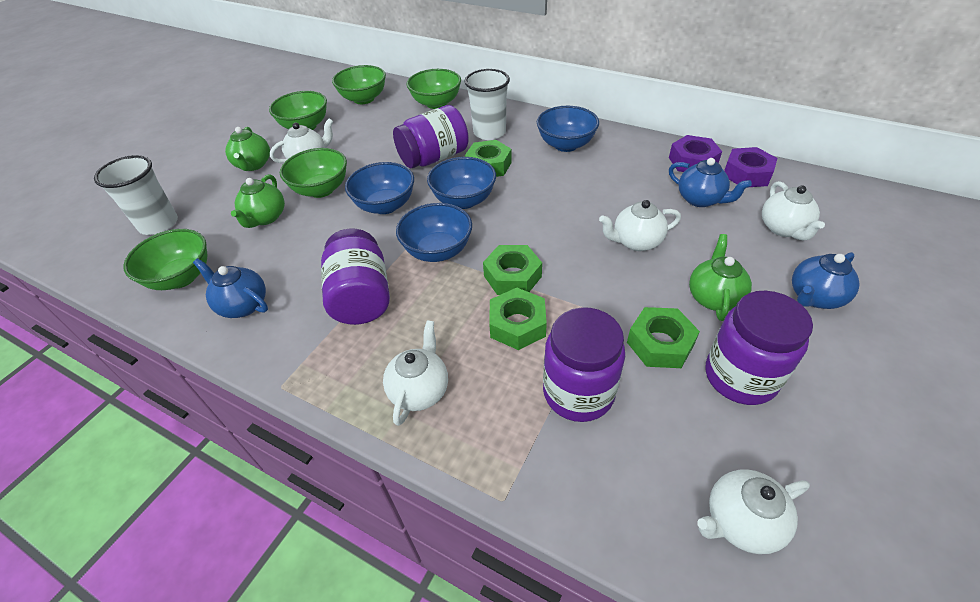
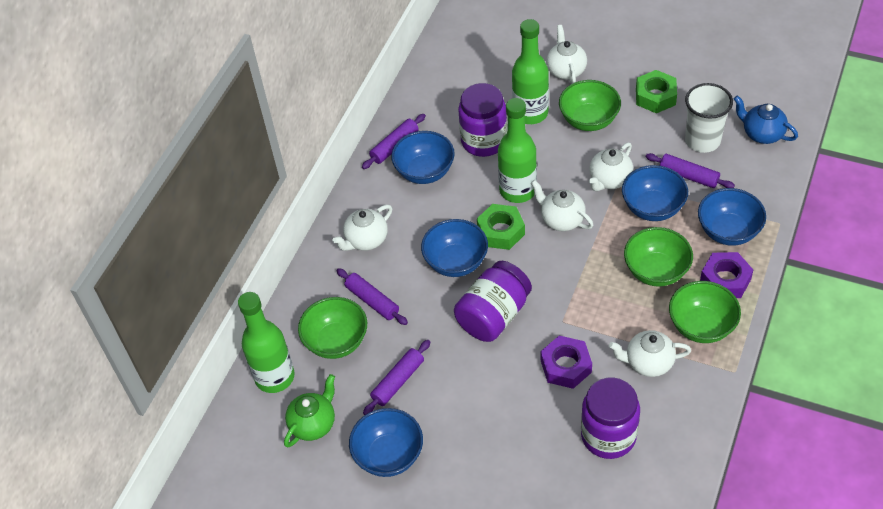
blue bowl: 4 -> 5
blue teapot: 3 -> 1
green bottle: 0 -> 3
green bowl: 5 -> 4
green nut: 4 -> 2
green teapot: 3 -> 1
purple jar: 4 -> 3
purple rolling pin: 0 -> 4
white cup: 2 -> 1

